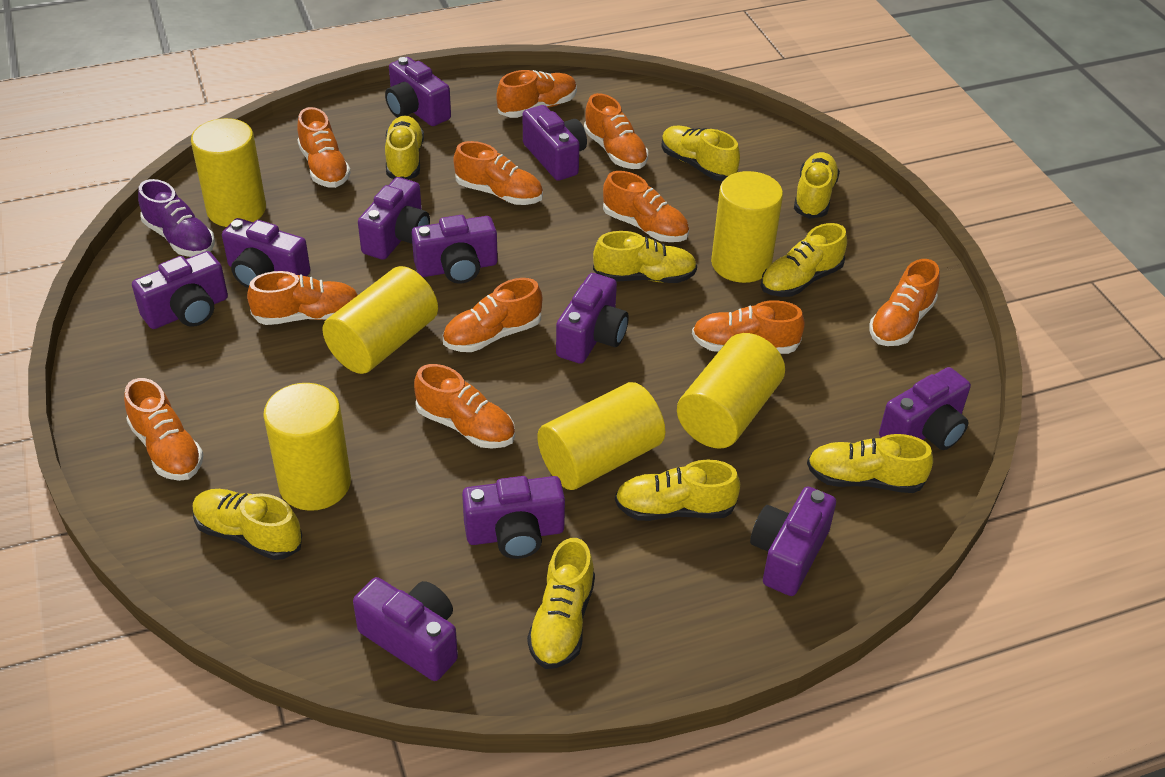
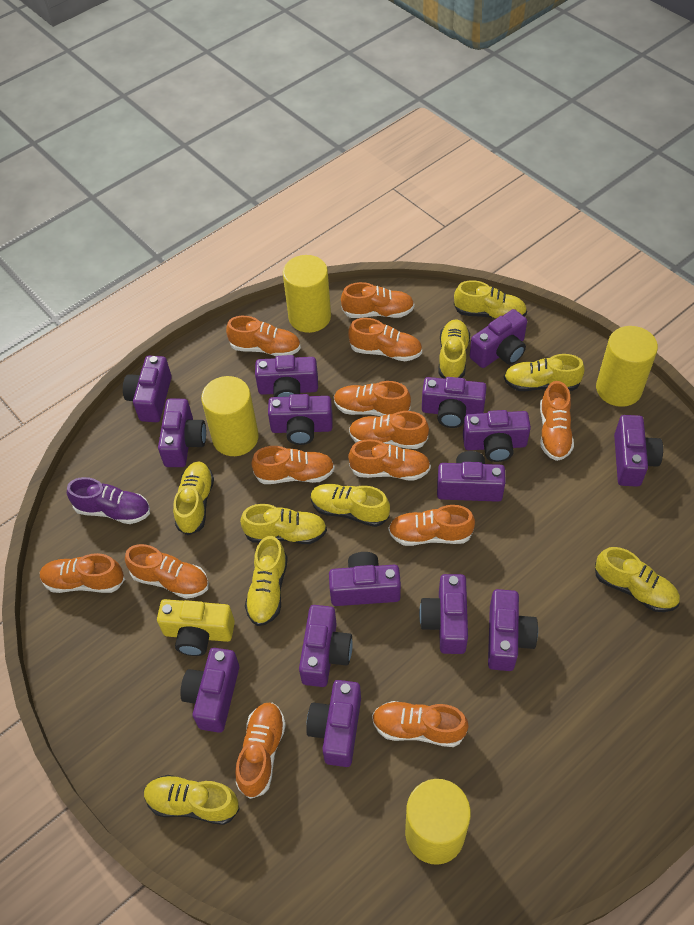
orange shoe: 11 -> 13
purple camera: 11 -> 15
yellow camera: 0 -> 1
yellow cylinder: 6 -> 4

